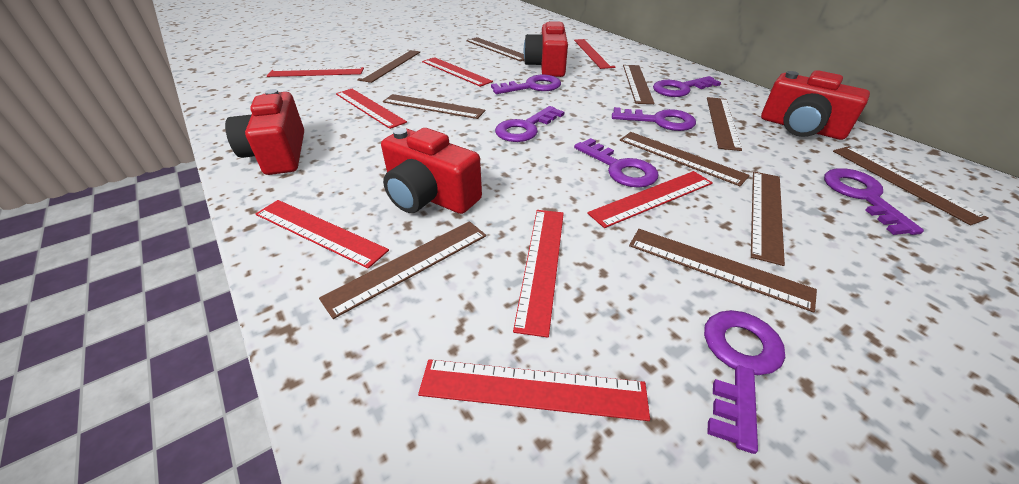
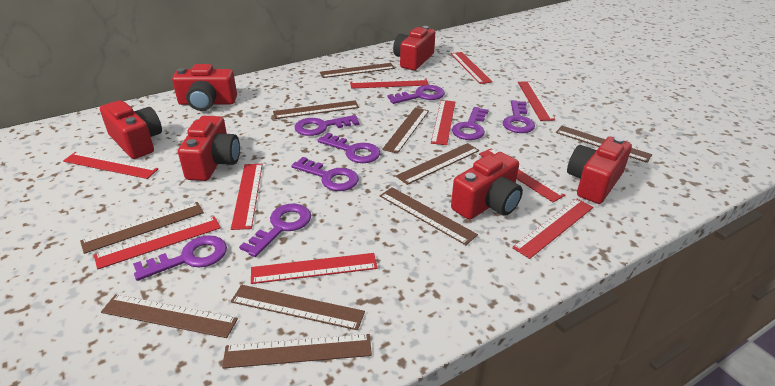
purple key: 7 -> 8
red camera: 4 -> 6
red ruler: 8 -> 10

